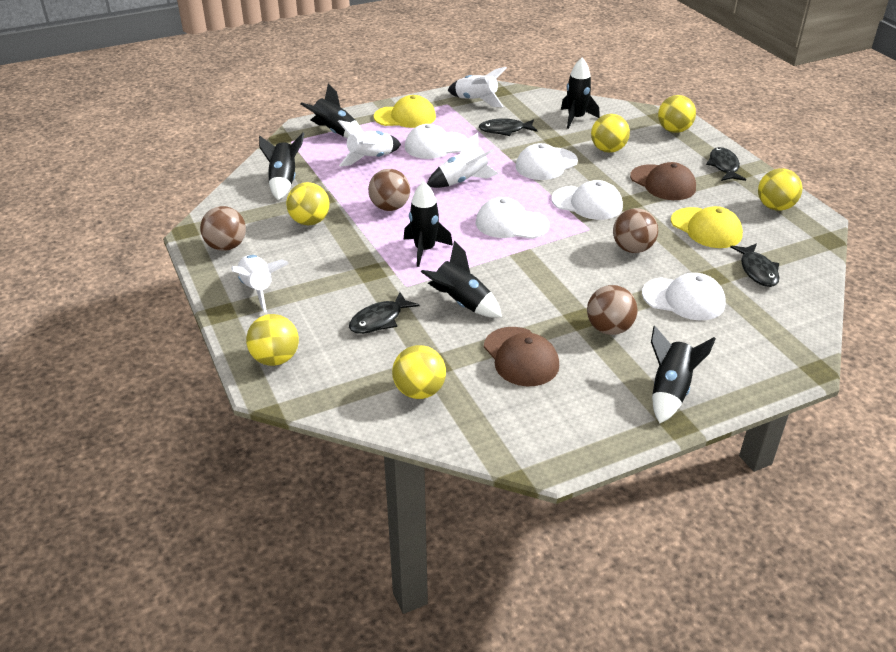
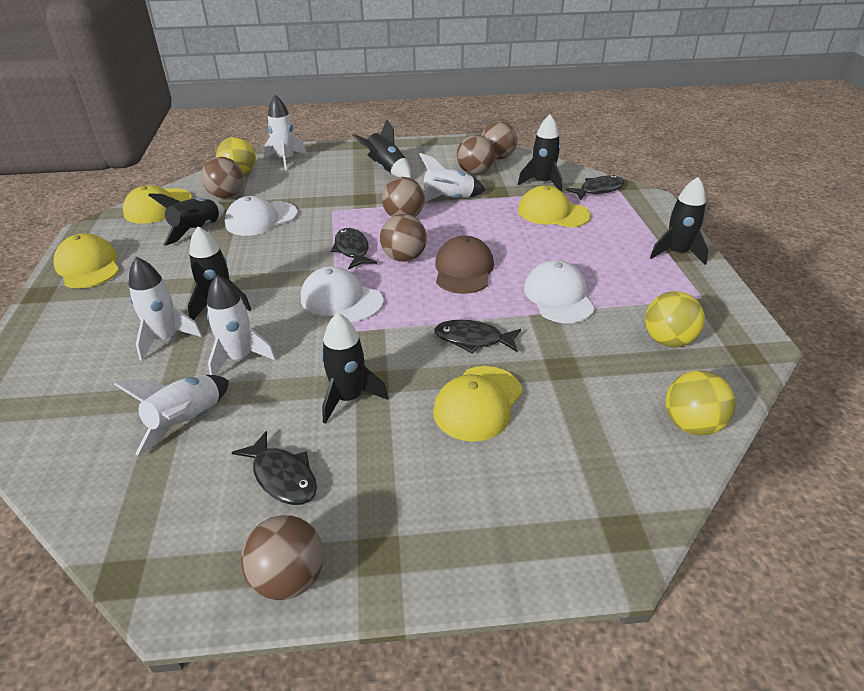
brown ball: 4 -> 6
brown cap: 2 -> 1
white cap: 5 -> 3
white rocket: 4 -> 5
yellow ball: 6 -> 3
yellow cap: 2 -> 4

